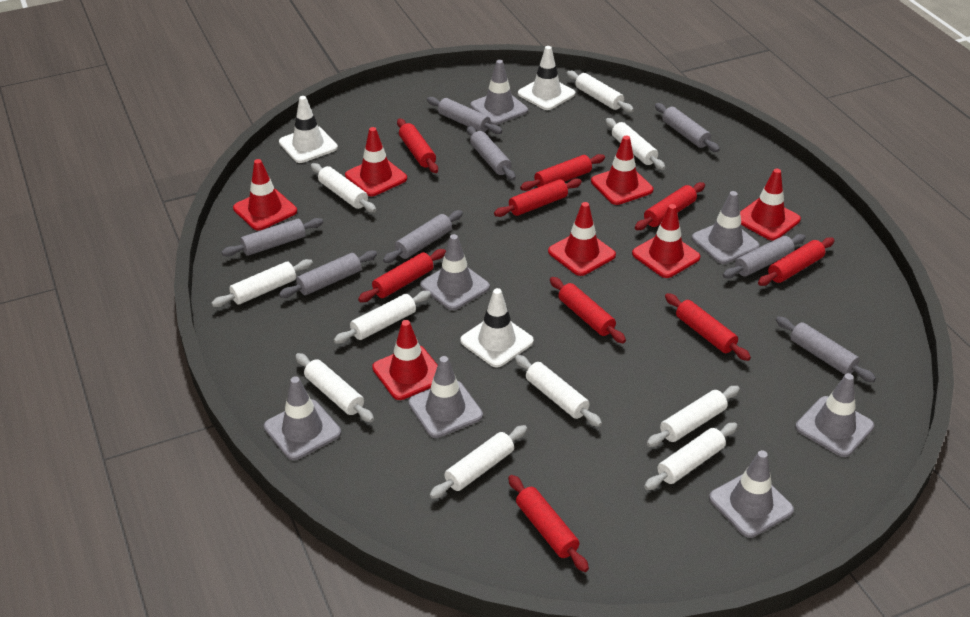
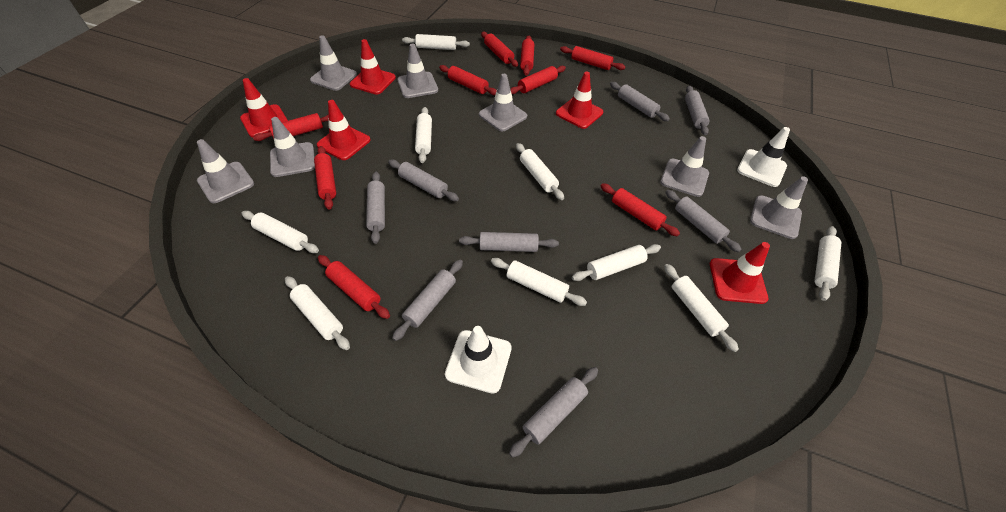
red traffic cone: 7 -> 5
white rolling pin: 10 -> 9
white traffic cone: 3 -> 2

